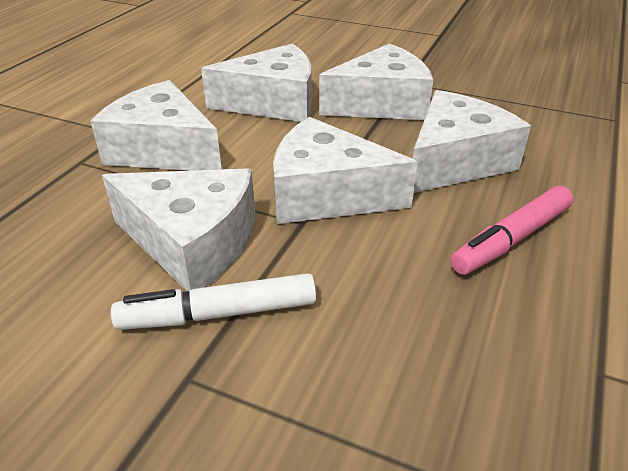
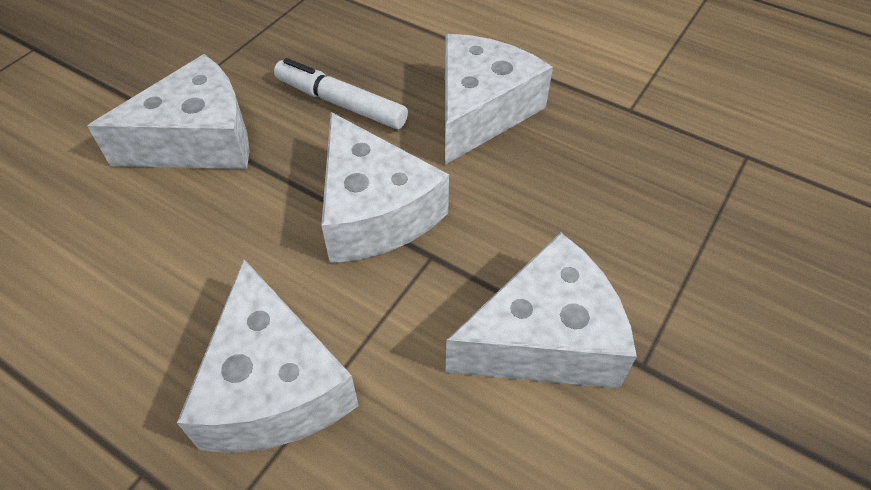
pink marker: 1 -> 0
white cheese: 6 -> 5

